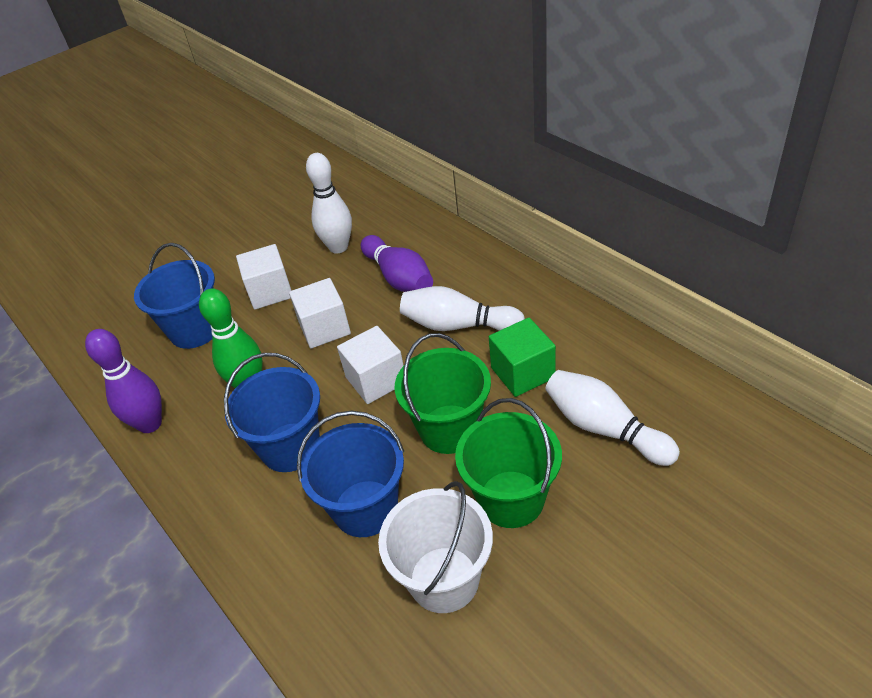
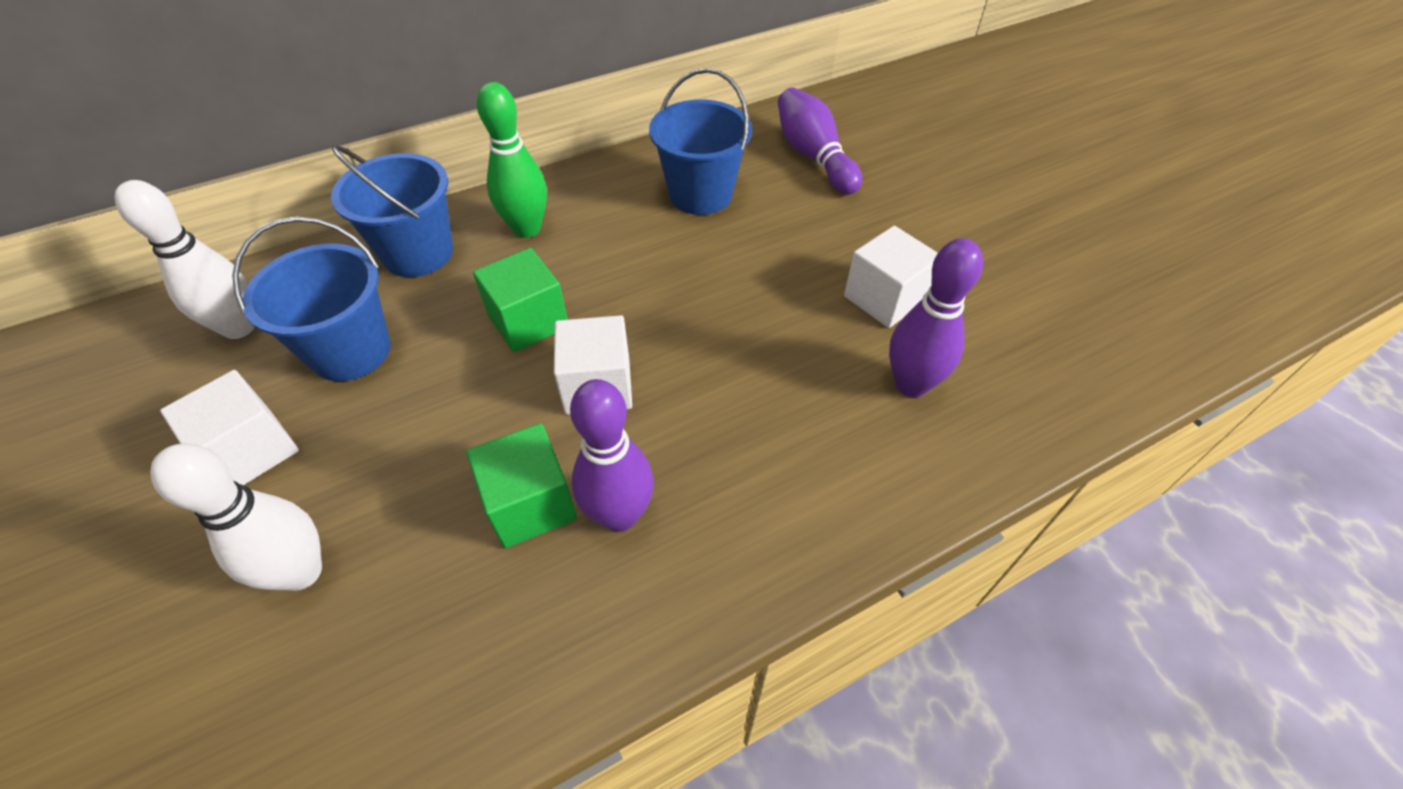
green bucket: 2 -> 0
green cube: 1 -> 2
purple bowling pin: 2 -> 3
white bowling pin: 3 -> 2
white bucket: 1 -> 0

